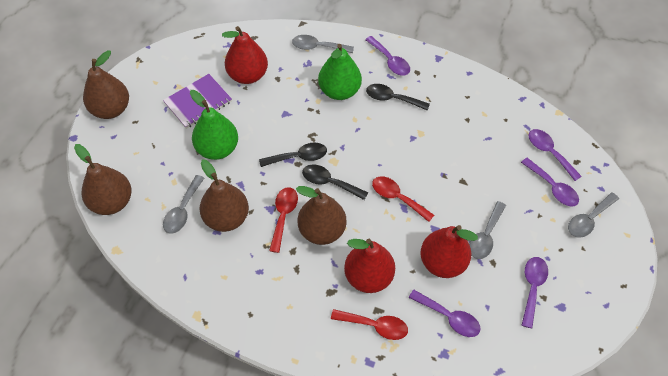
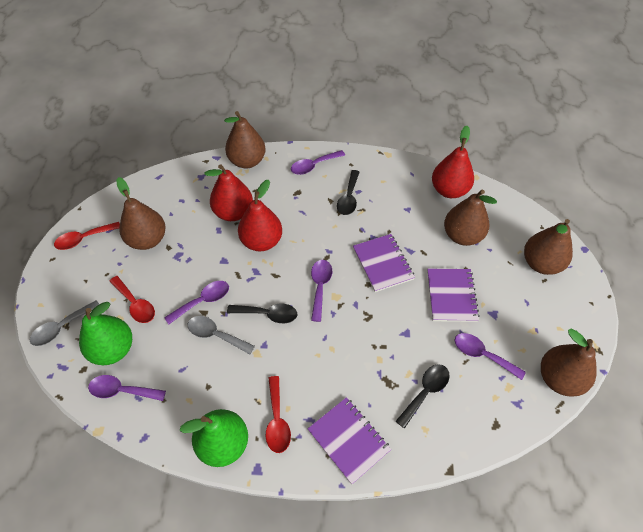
brown pear: 4 -> 5
grey spoon: 4 -> 2
purple notebook: 1 -> 3

